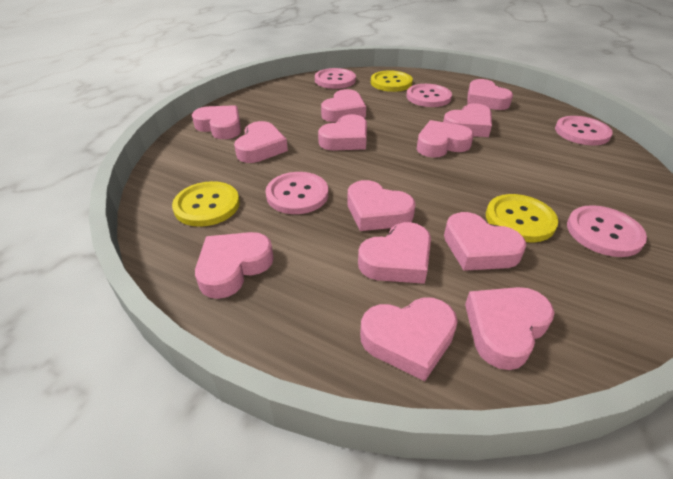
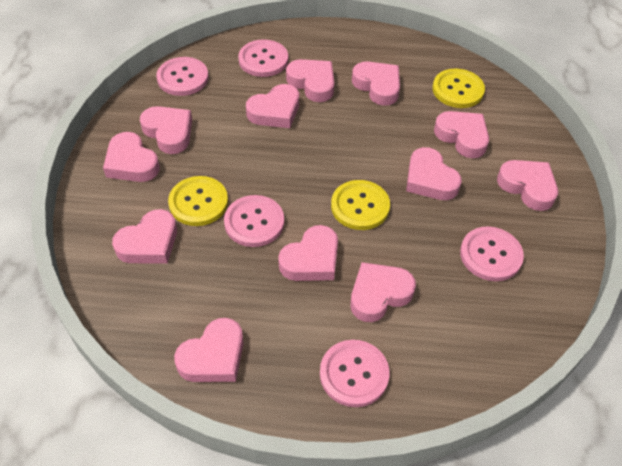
pink heart: 13 -> 12

